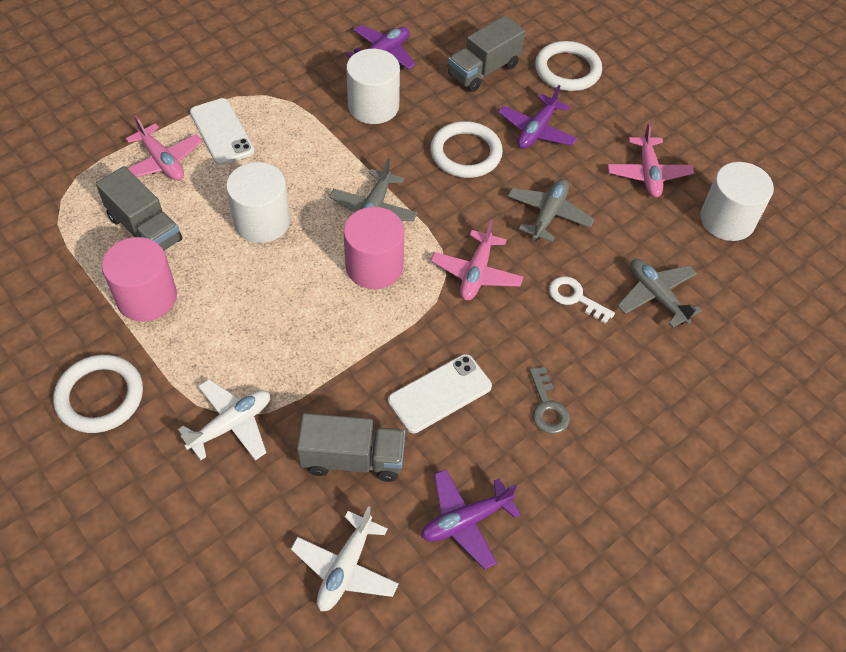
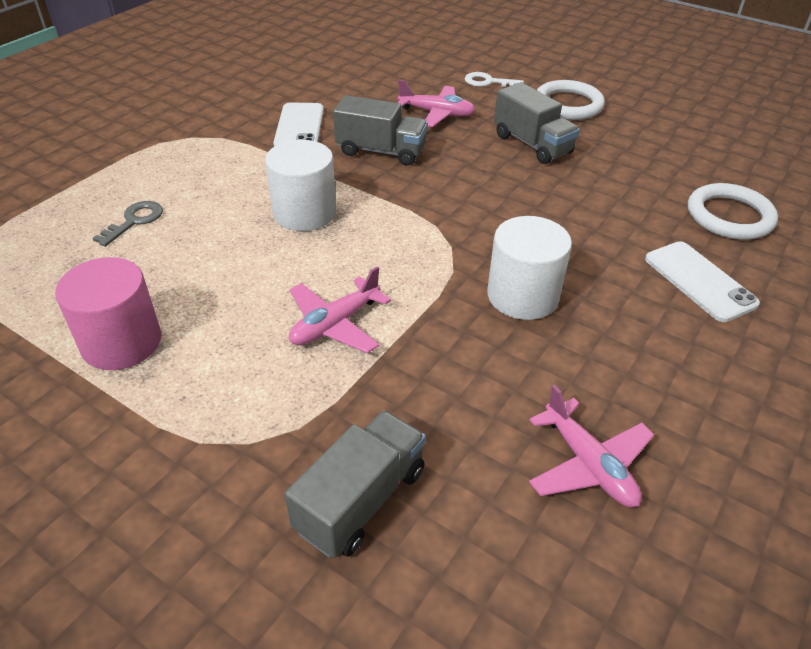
grey plane: 3 -> 0
pink cylinder: 2 -> 1
purple plane: 3 -> 0
white cylinder: 3 -> 2
white plane: 2 -> 0
white ring: 3 -> 2

